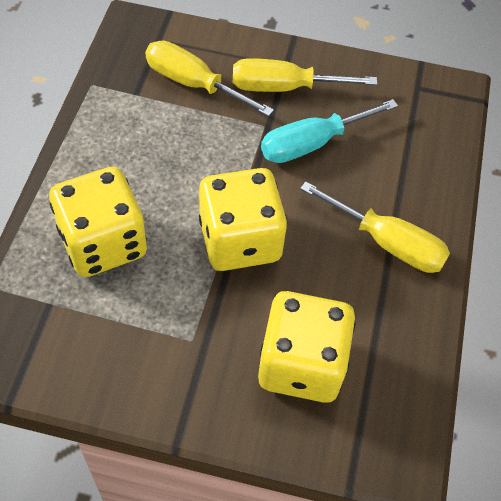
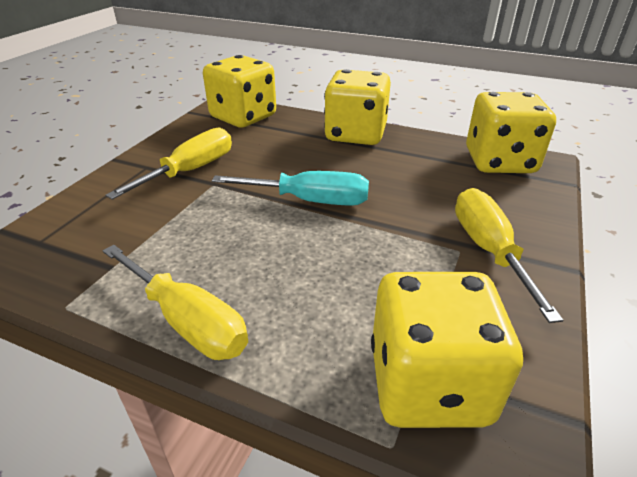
yellow dice: 3 -> 4

